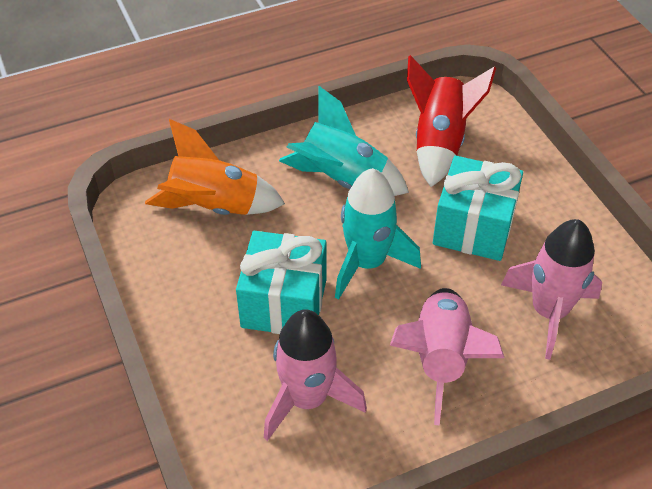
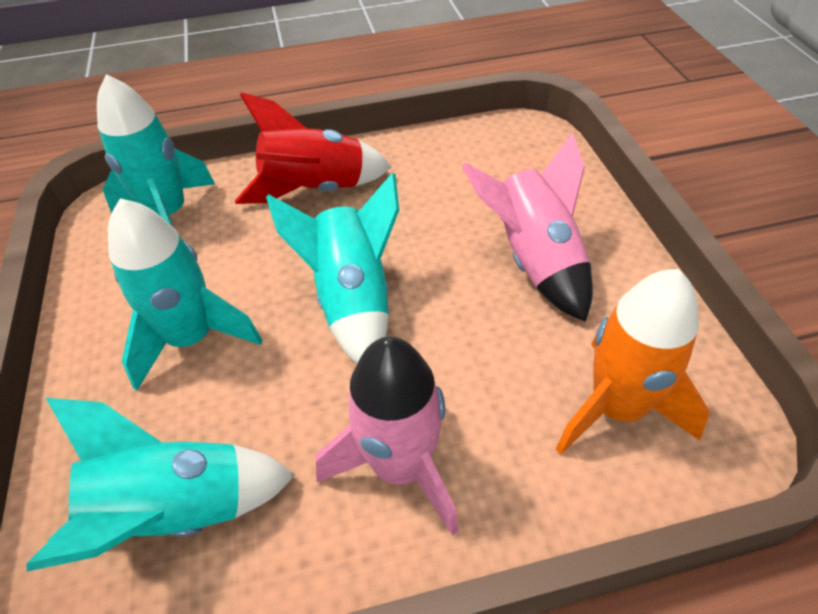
pink rocket: 3 -> 2
turquoise gift: 2 -> 0
turquoise rocket: 2 -> 4

